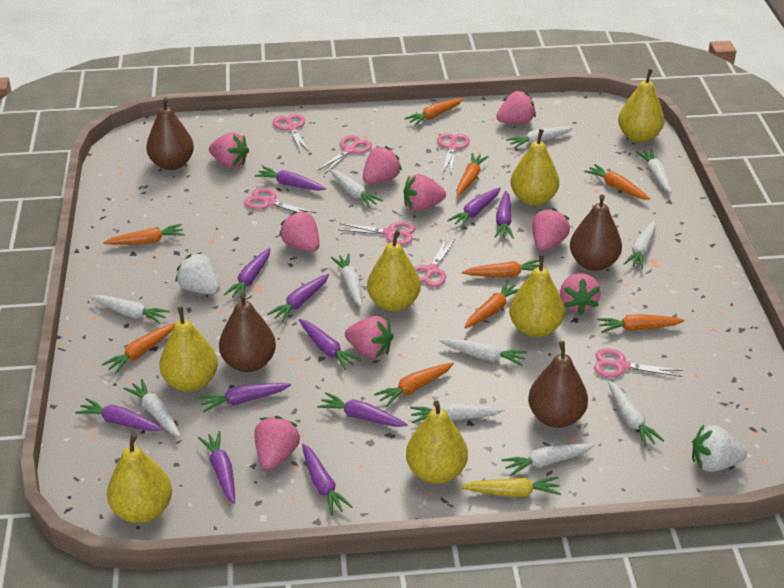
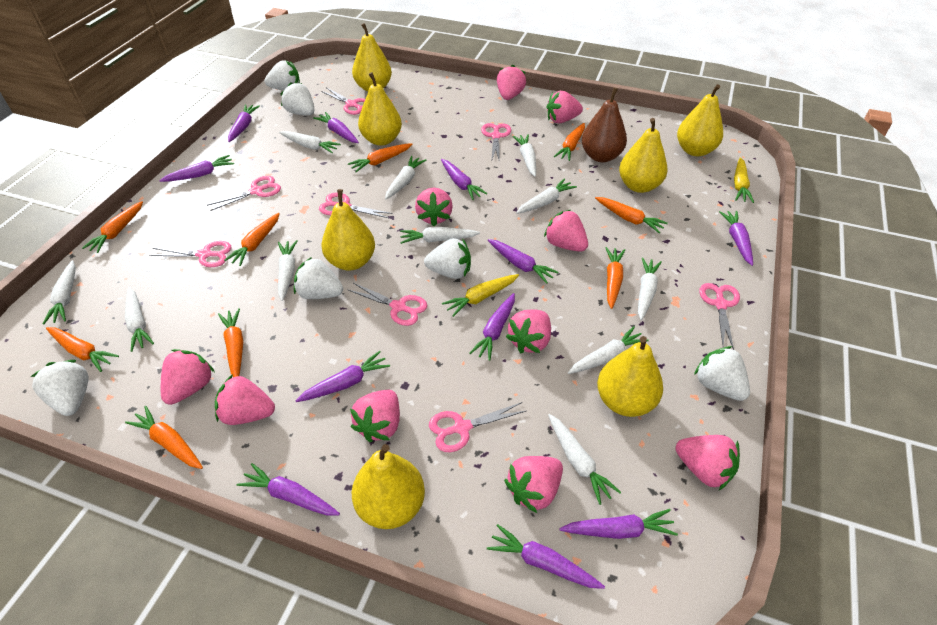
brown pear: 4 -> 1
pink scissors: 7 -> 8
pink strawberry: 9 -> 10
white strawberry: 2 -> 6
yellow carrot: 1 -> 2

